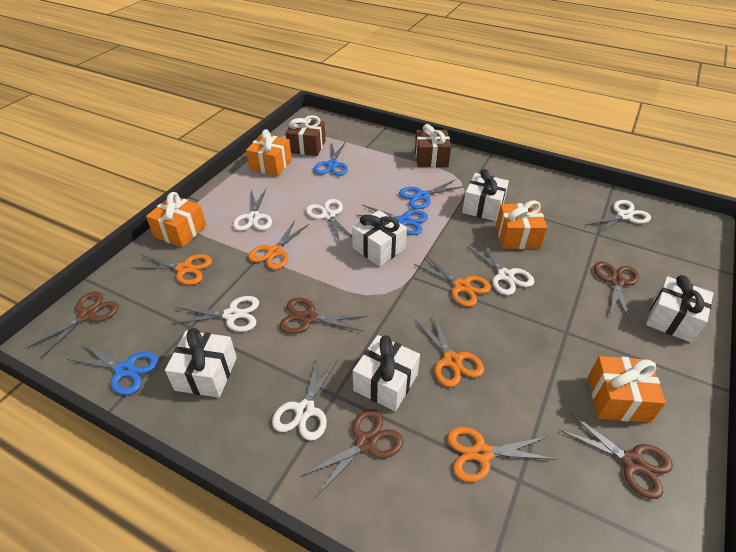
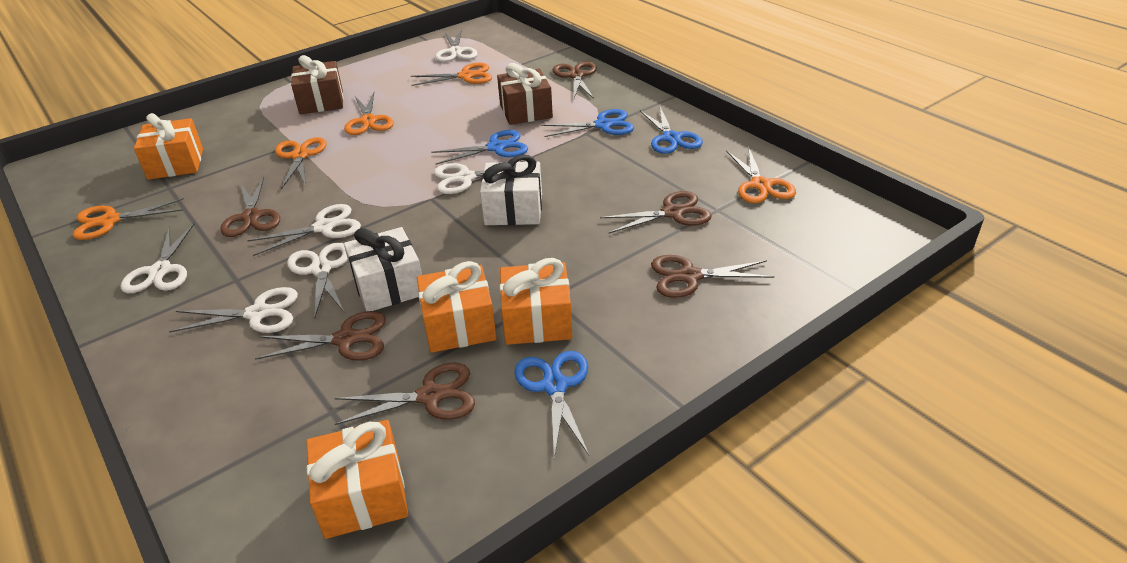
brown scissors: 5 -> 6
white gift: 5 -> 2

